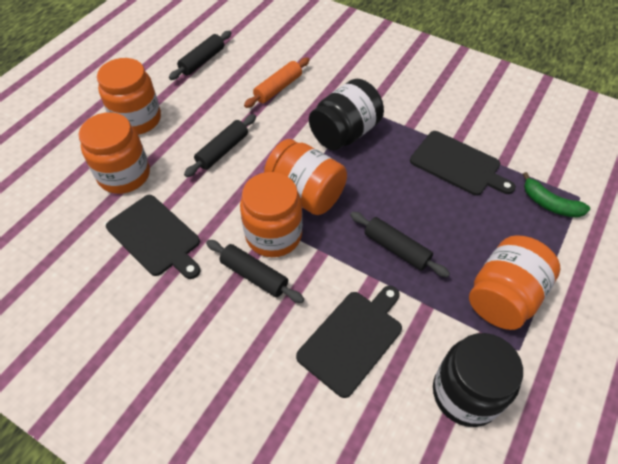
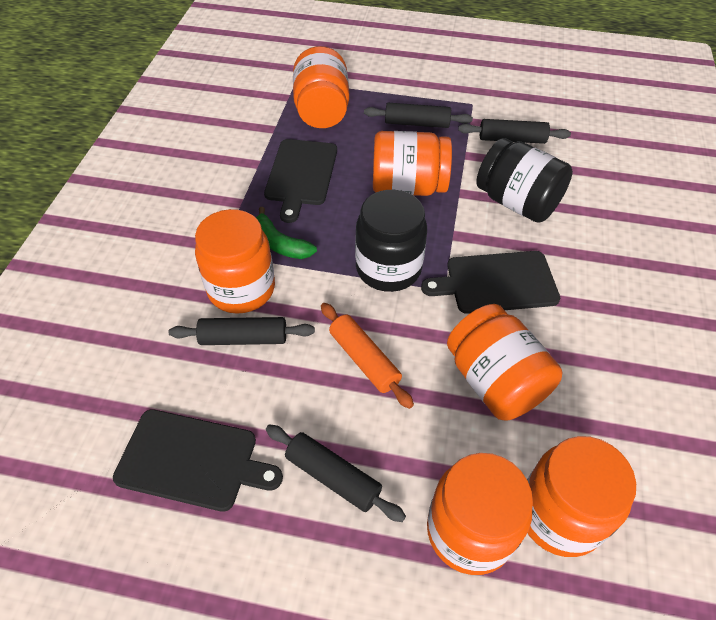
orange jar: 5 -> 6

